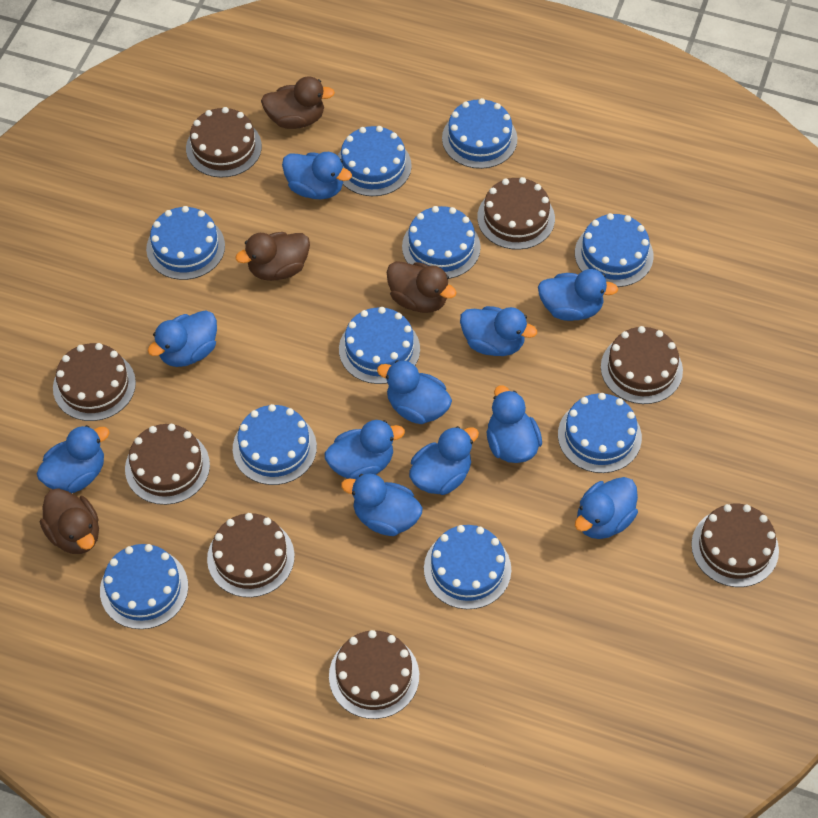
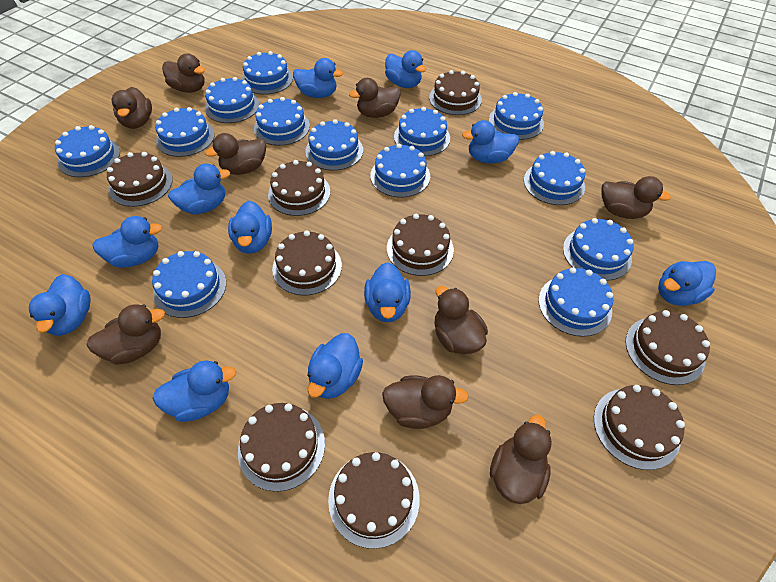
blue cake: 10 -> 13
brown cake: 8 -> 9
brown duck: 4 -> 9

